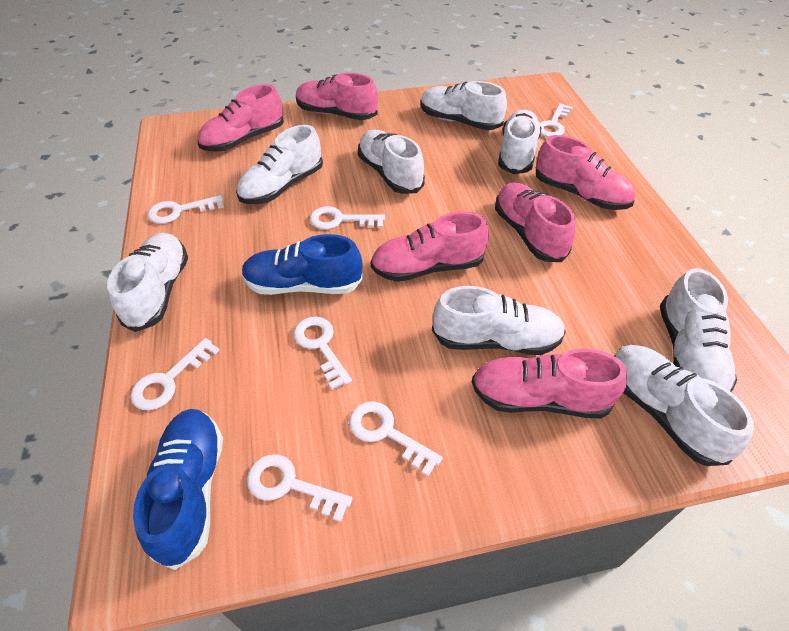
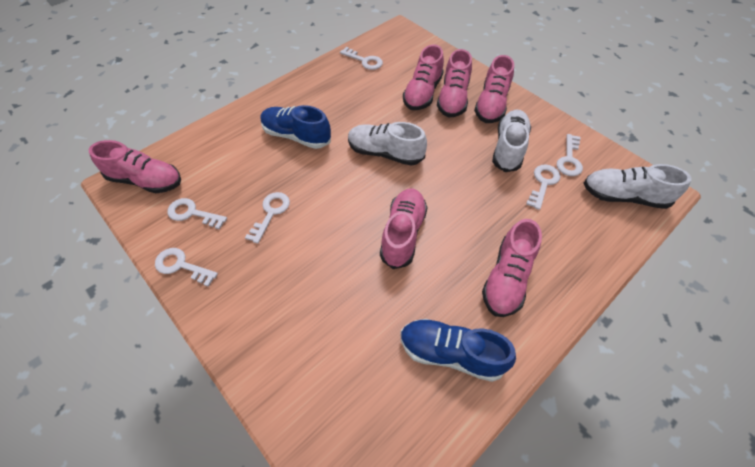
white key: 7 -> 6
white shoe: 8 -> 3

